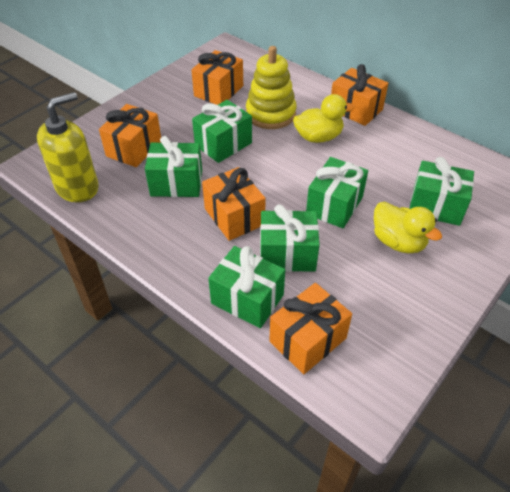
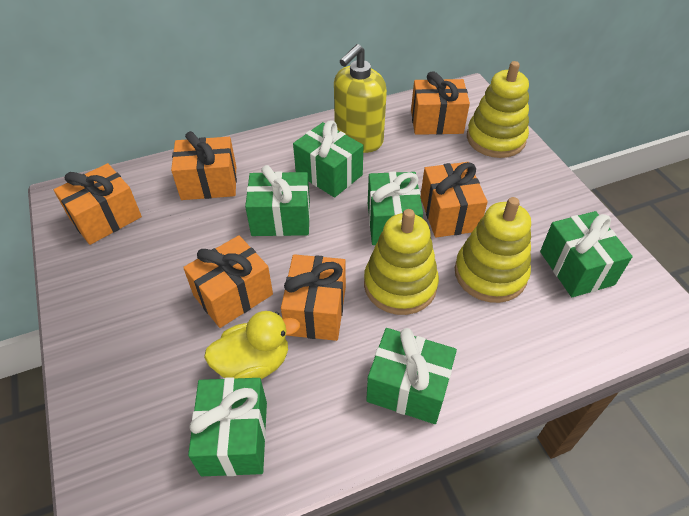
orange gift: 5 -> 6
yellow duck: 2 -> 1
yellow stacking toy: 1 -> 3

